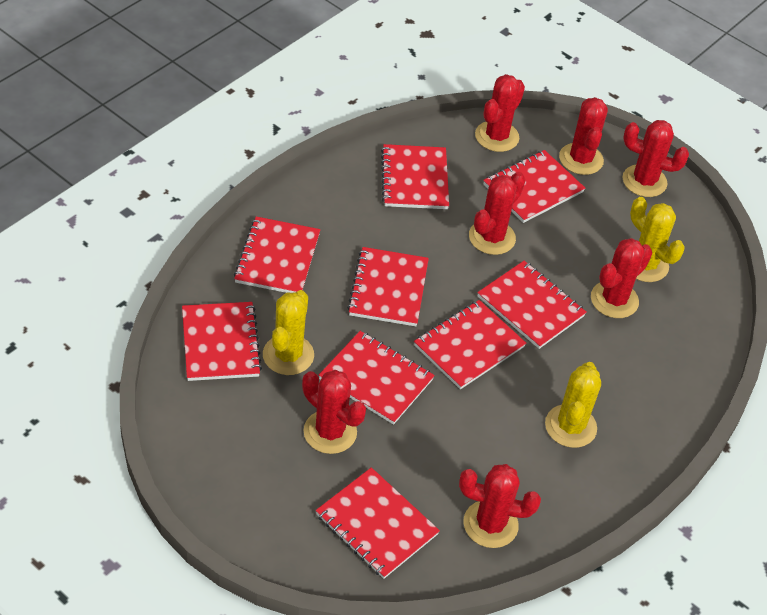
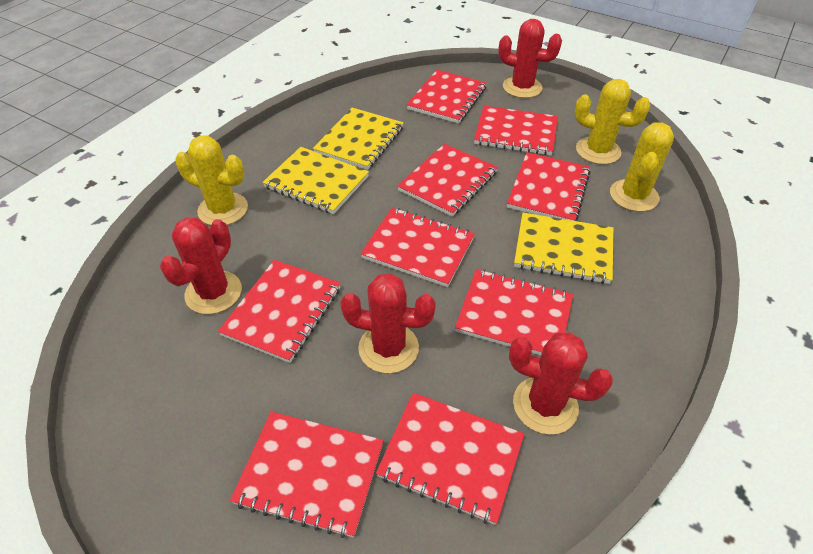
red cactus: 7 -> 4
yellow notebook: 0 -> 3

